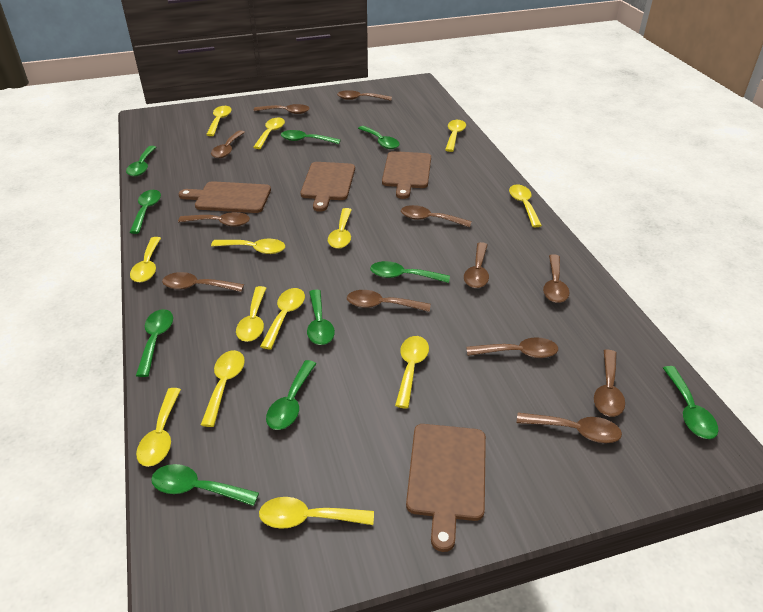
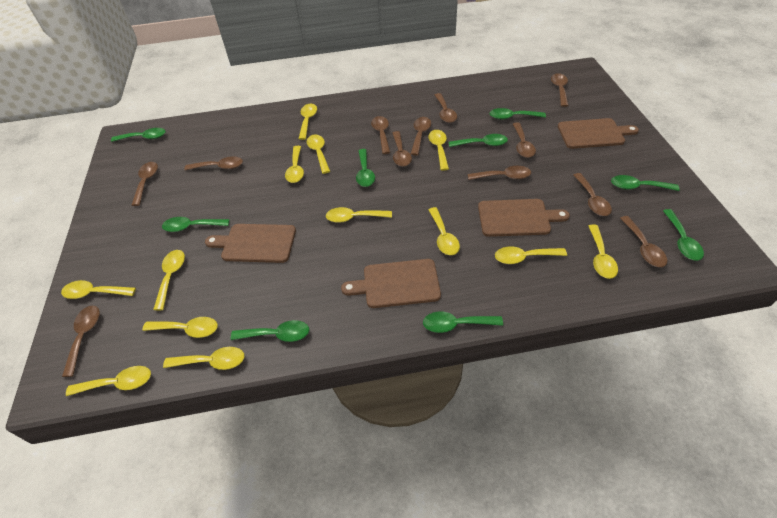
green spoon: 10 -> 9

